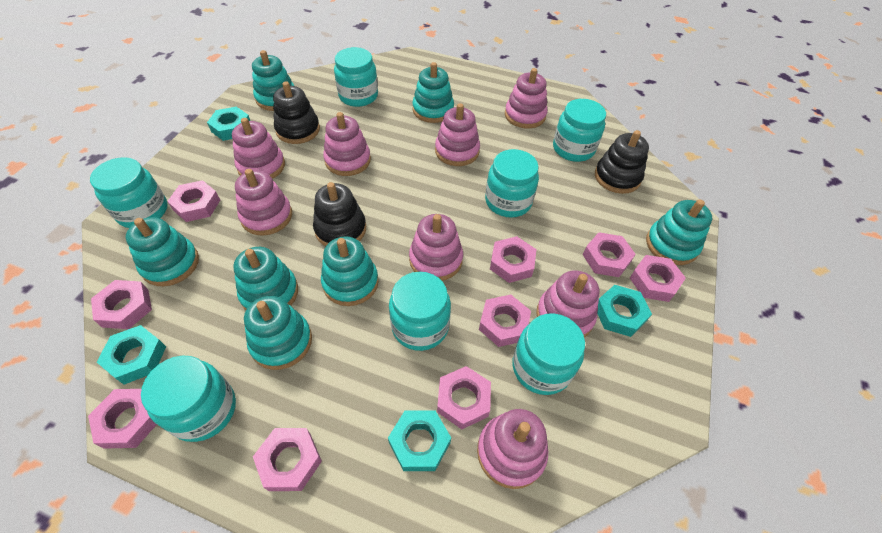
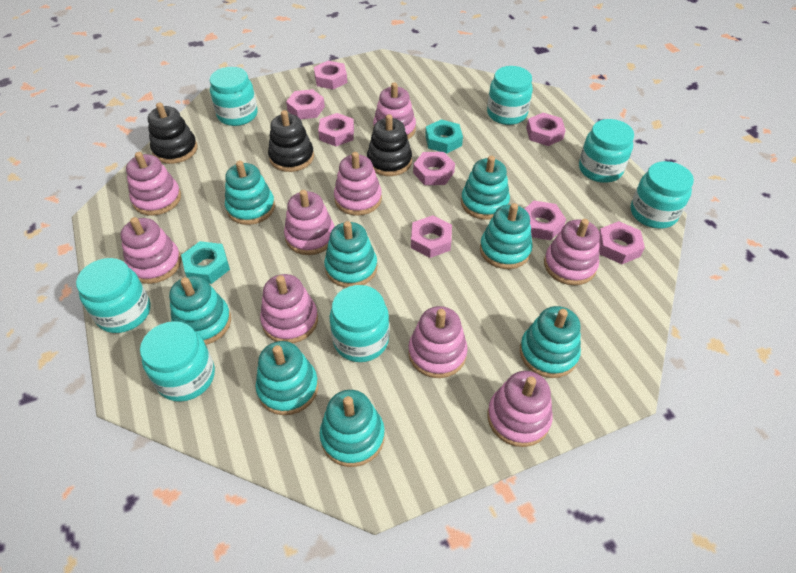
pink nut: 9 -> 8
pink stacking toy: 8 -> 9
turquoise nut: 4 -> 2
turquoise stacking toy: 7 -> 8

